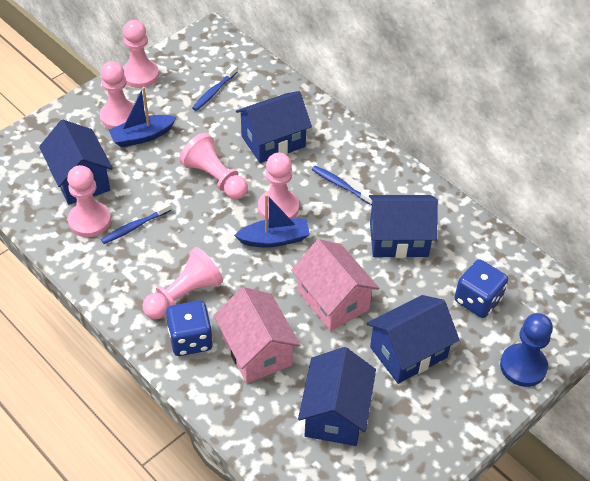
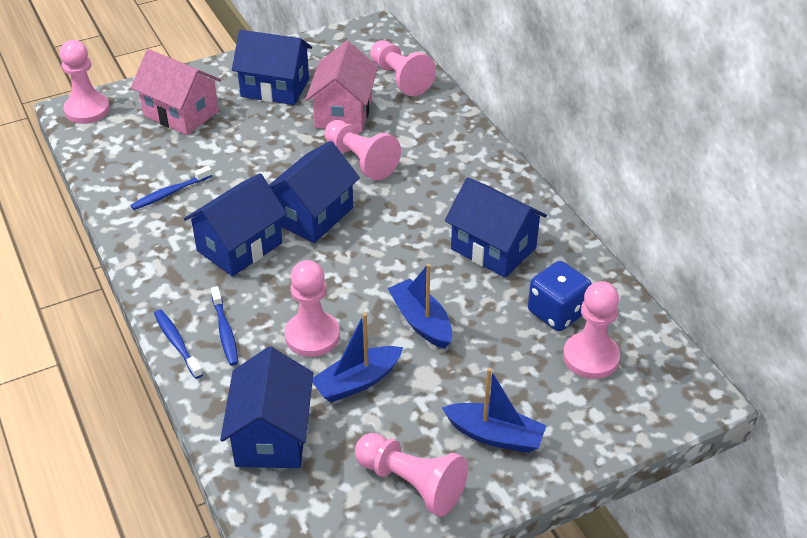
blue boat: 2 -> 3
blue dice: 2 -> 1
blue pawn: 1 -> 0

